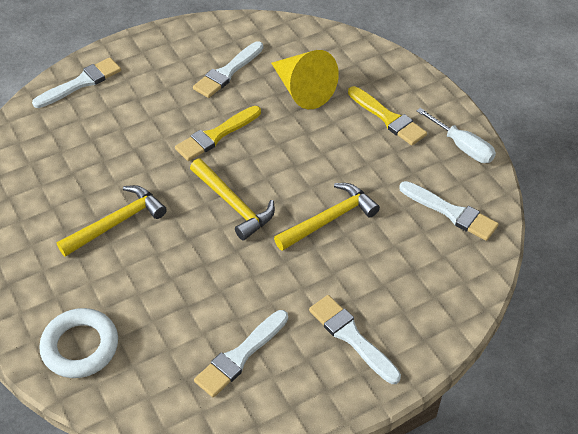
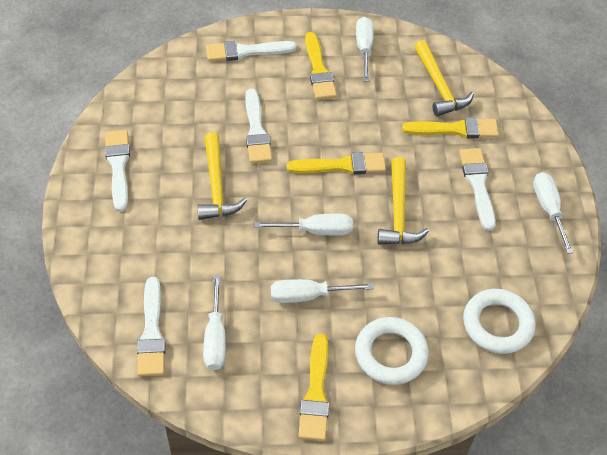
white ring: 1 -> 2
white screwdriver: 1 -> 5
yellow brush: 2 -> 4
yellow cone: 1 -> 0

